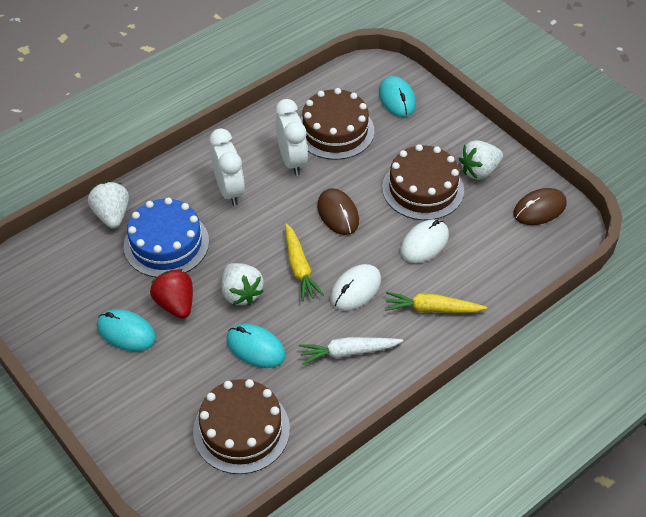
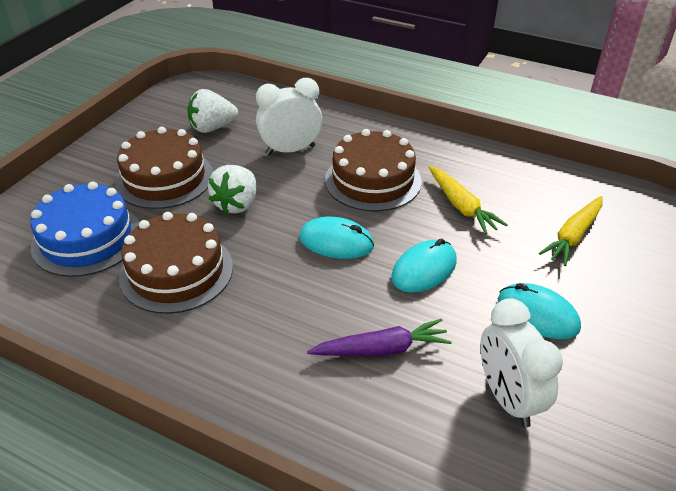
brown mouse: 2 -> 0
purple carrot: 0 -> 1
red strawberry: 1 -> 0
white carrot: 1 -> 0
white mouse: 2 -> 0
white strawberry: 3 -> 2

